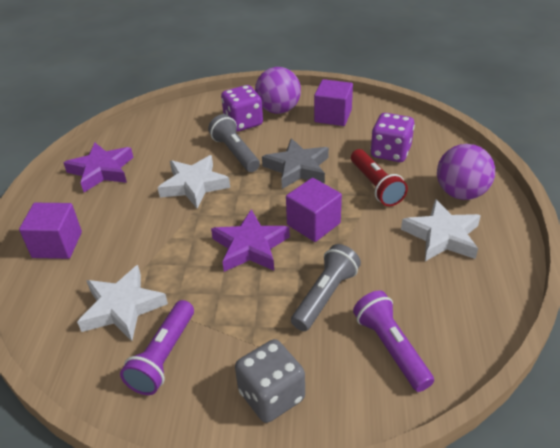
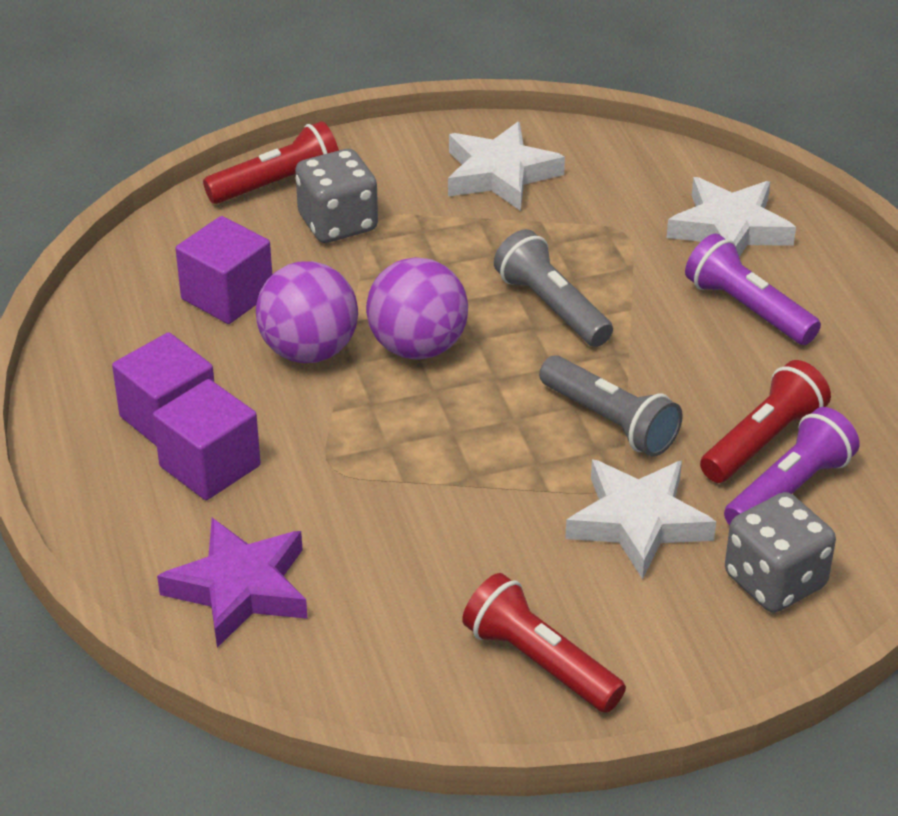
grey dice: 1 -> 2
grey star: 1 -> 0
purple dice: 2 -> 0
purple star: 2 -> 1
red flashlight: 1 -> 3

